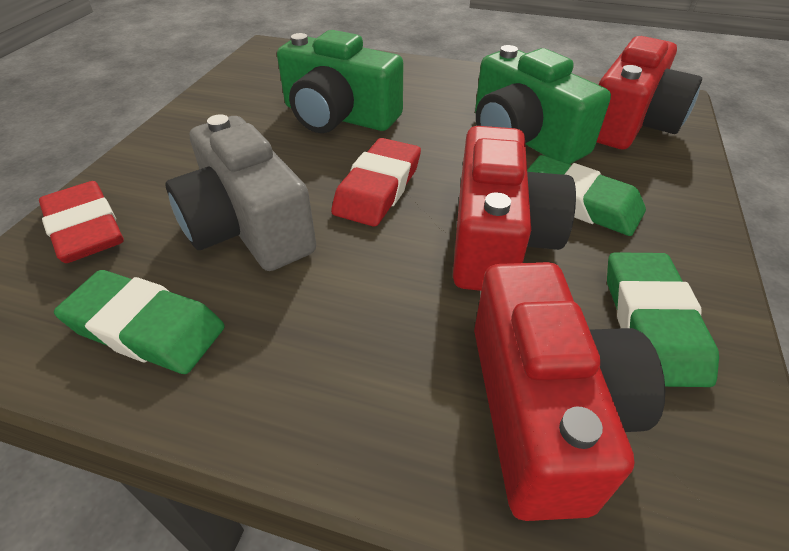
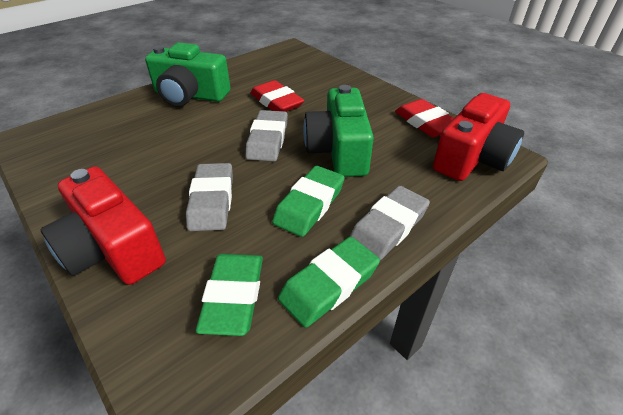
grey camera: 1 -> 0
grey eraser: 0 -> 3
red camera: 3 -> 2

